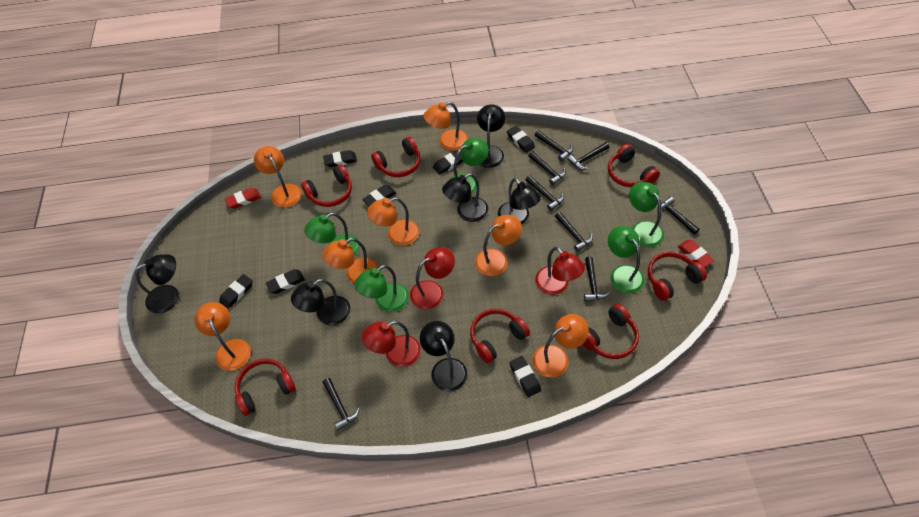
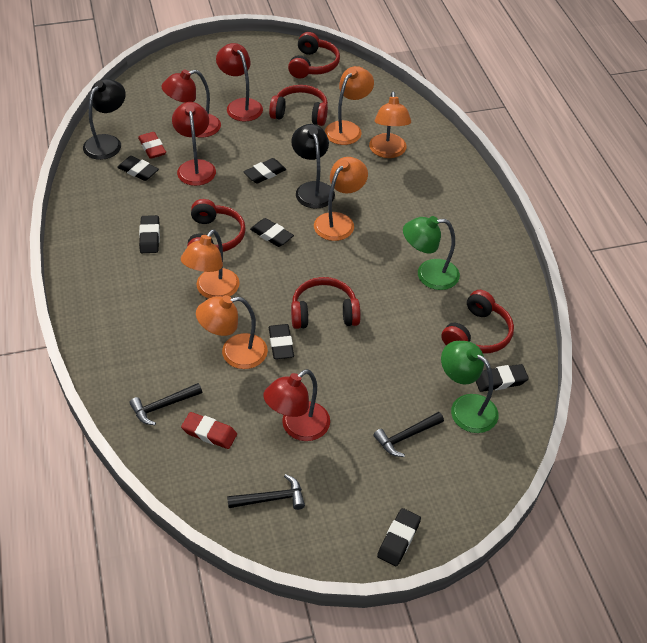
black hammer: 8 -> 3
black lamp: 6 -> 2
green lamp: 5 -> 2
orange lamp: 7 -> 5
red headphones: 7 -> 5
red lamp: 3 -> 4

